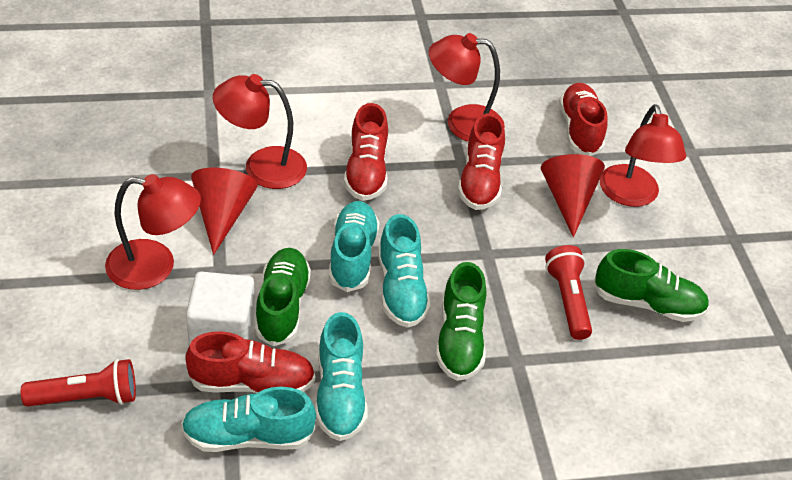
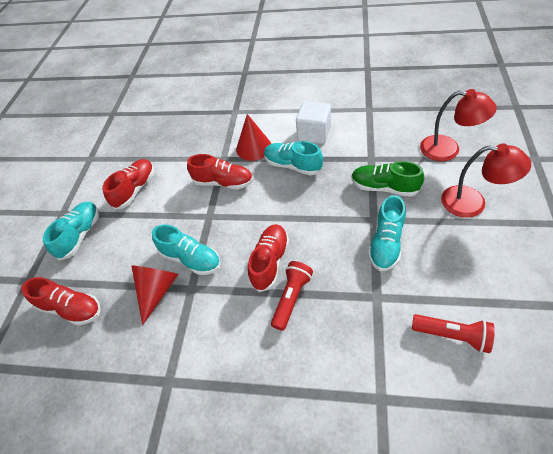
green shoe: 3 -> 1
red lamp: 4 -> 2

